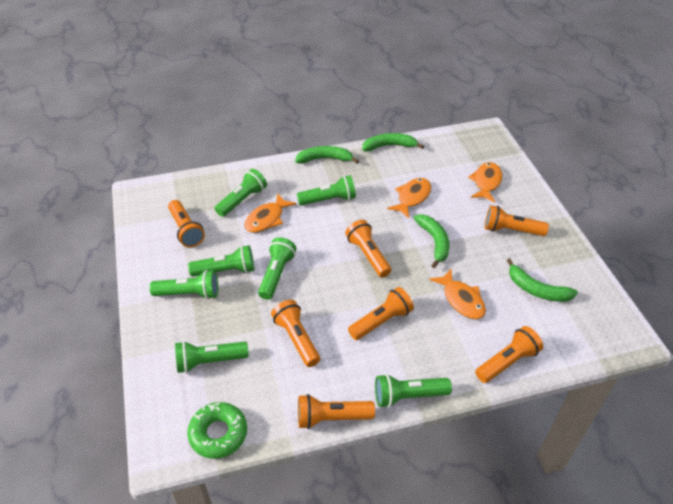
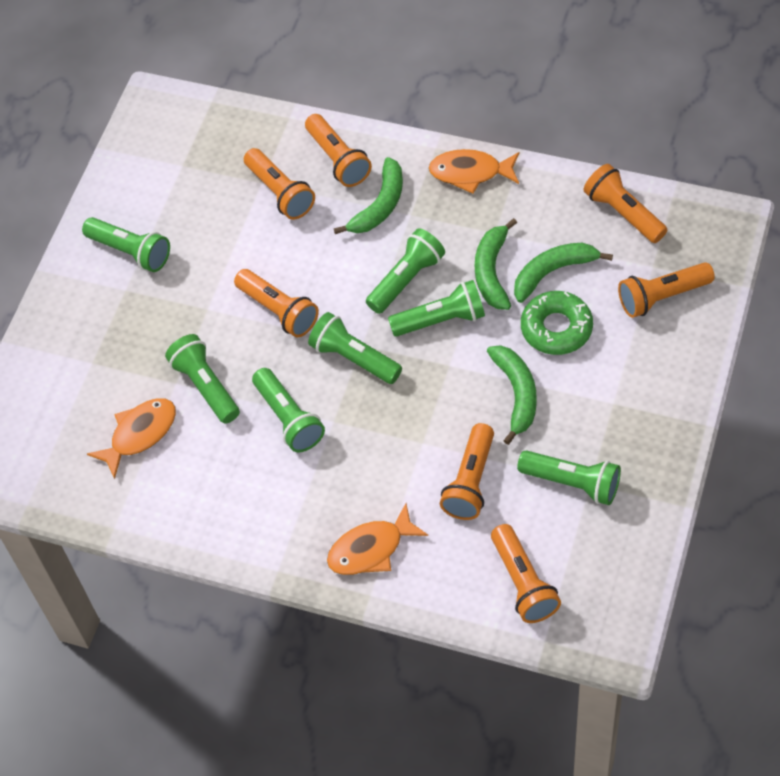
orange fish: 4 -> 3

